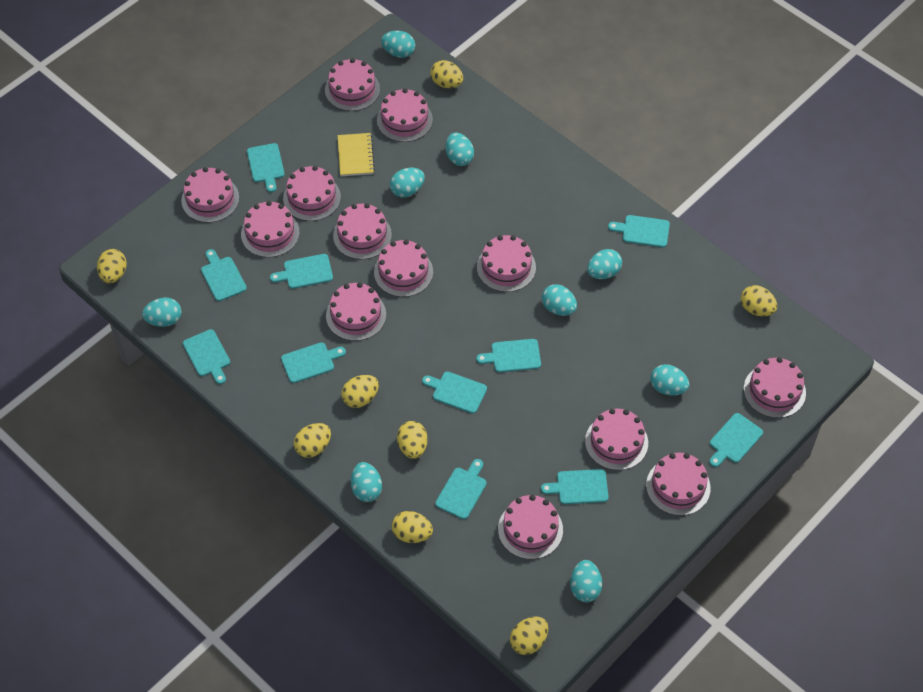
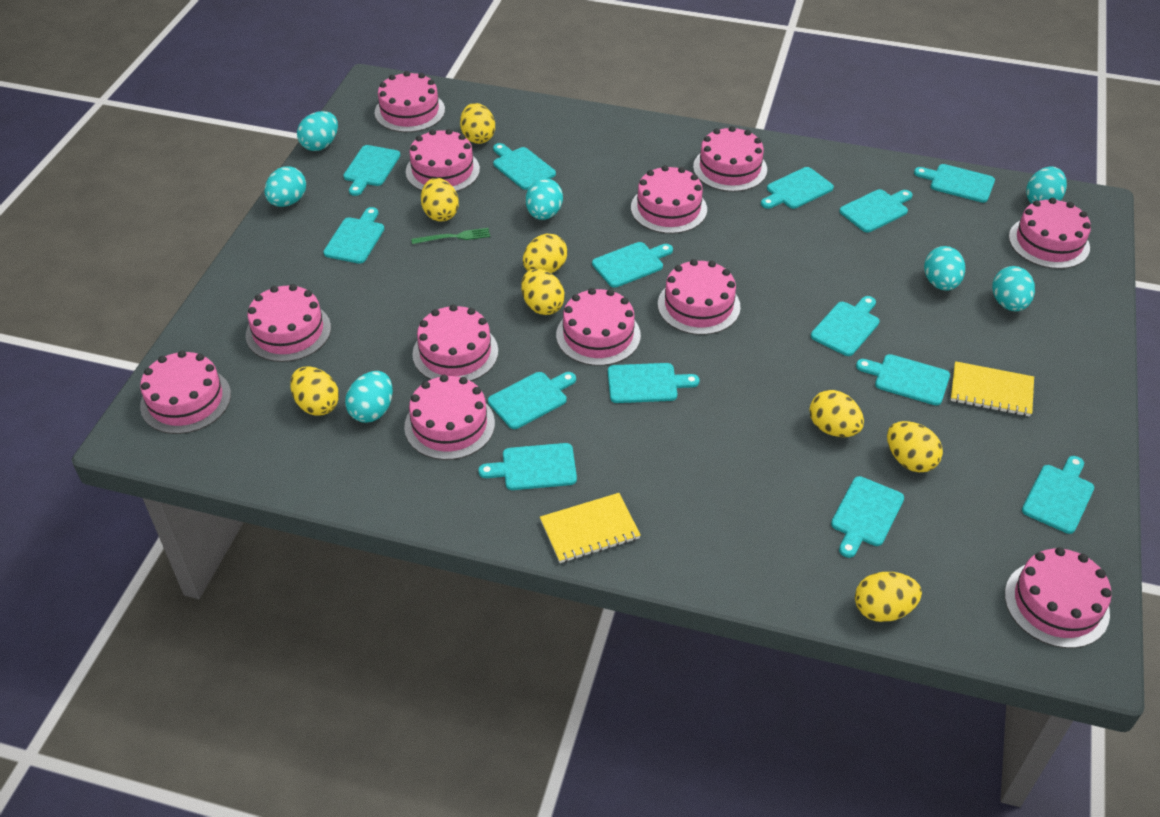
green fork: 0 -> 1
pink cake: 13 -> 12
turquoise cutting board: 11 -> 14
turquoise egg: 9 -> 7
yellow notebook: 1 -> 2

